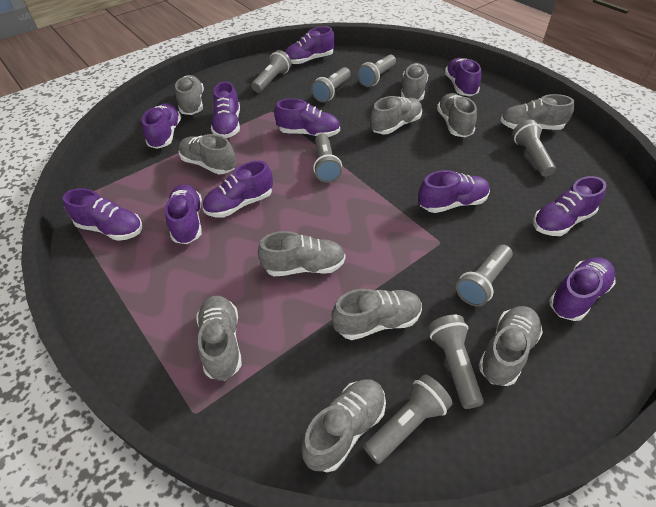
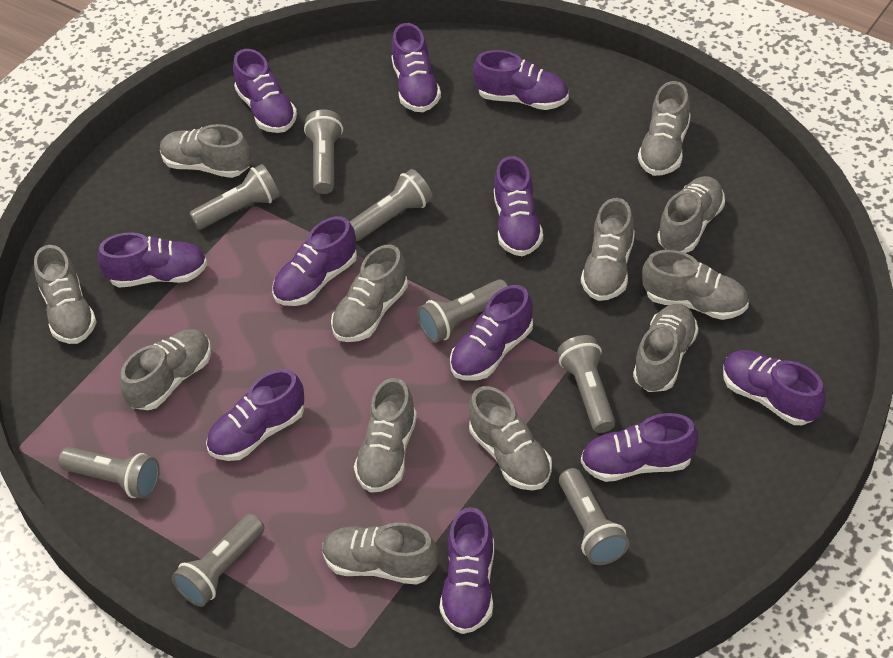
grey shoe: 11 -> 12

